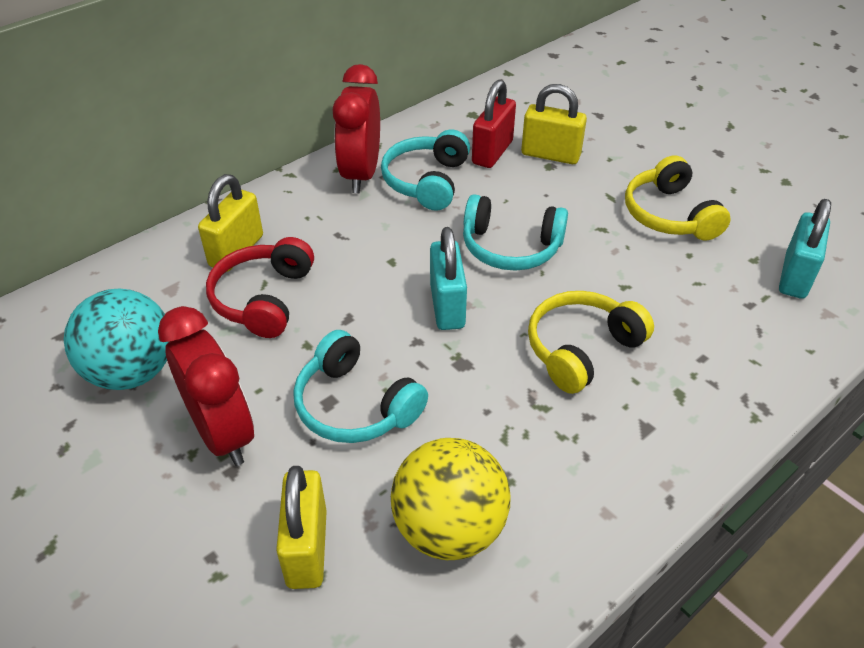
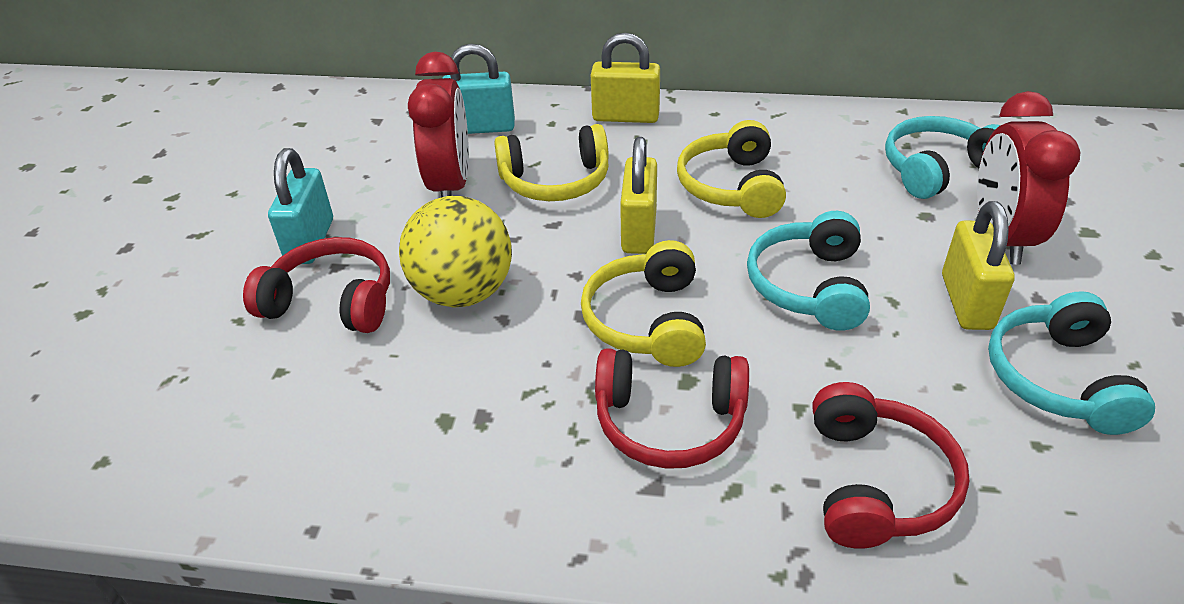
red headphones: 1 -> 3
red padlock: 1 -> 0
turquoise ball: 1 -> 0
yellow headphones: 2 -> 3

